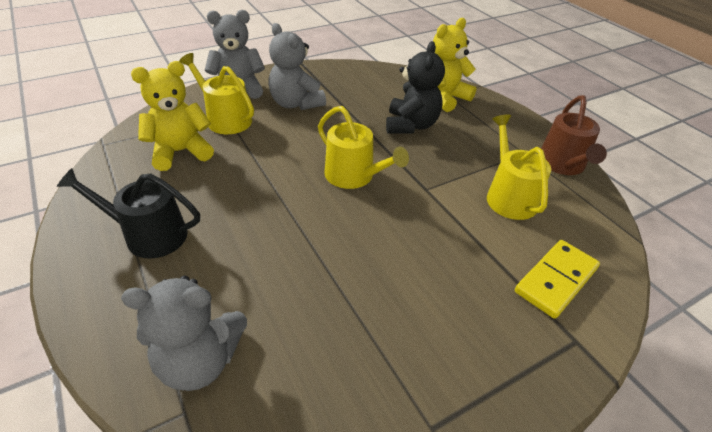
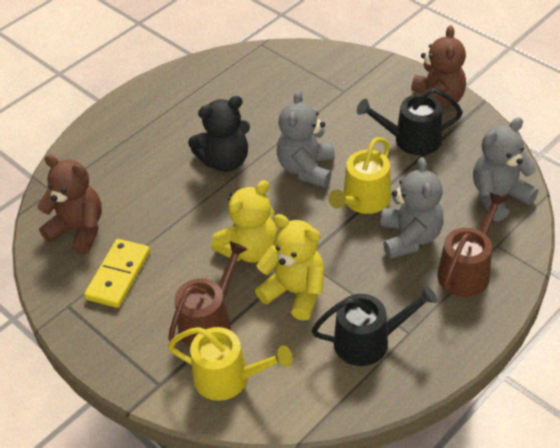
black watering can: 1 -> 2
brown teddy bear: 0 -> 2
brown watering can: 1 -> 2
yellow watering can: 3 -> 2

